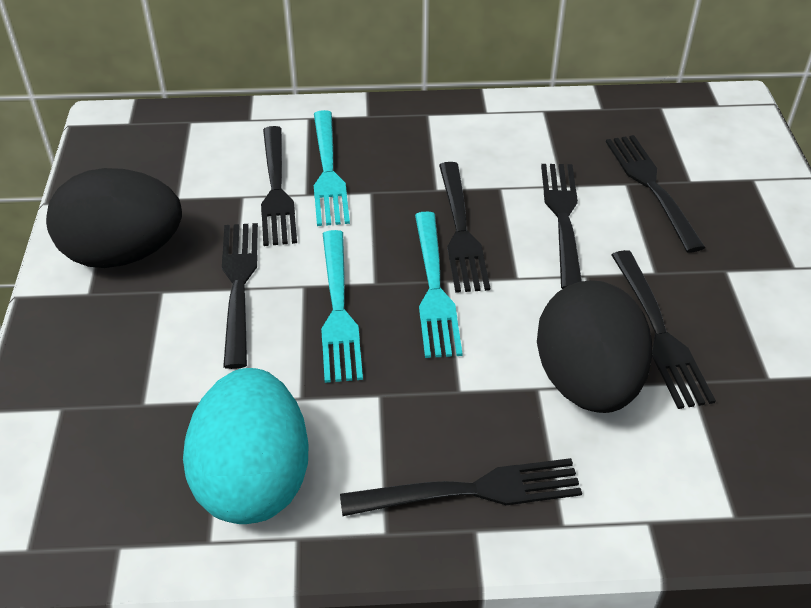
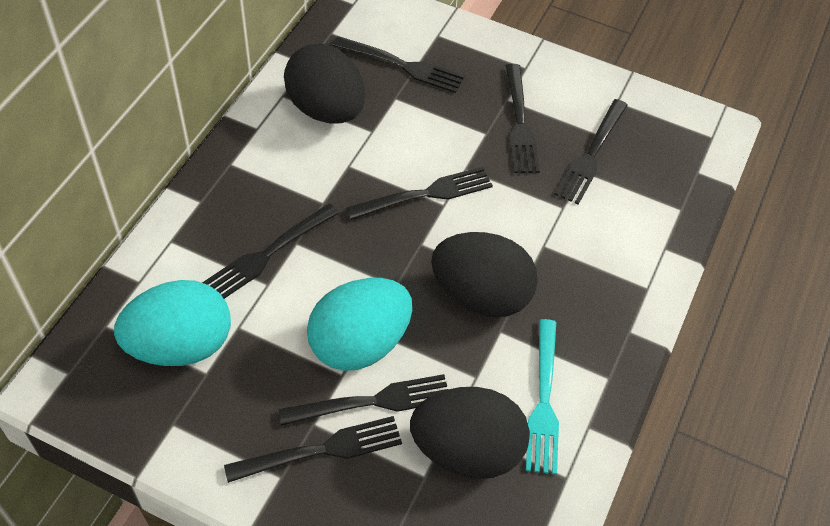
black egg: 2 -> 3
turquoise egg: 1 -> 2
turquoise fork: 3 -> 1

